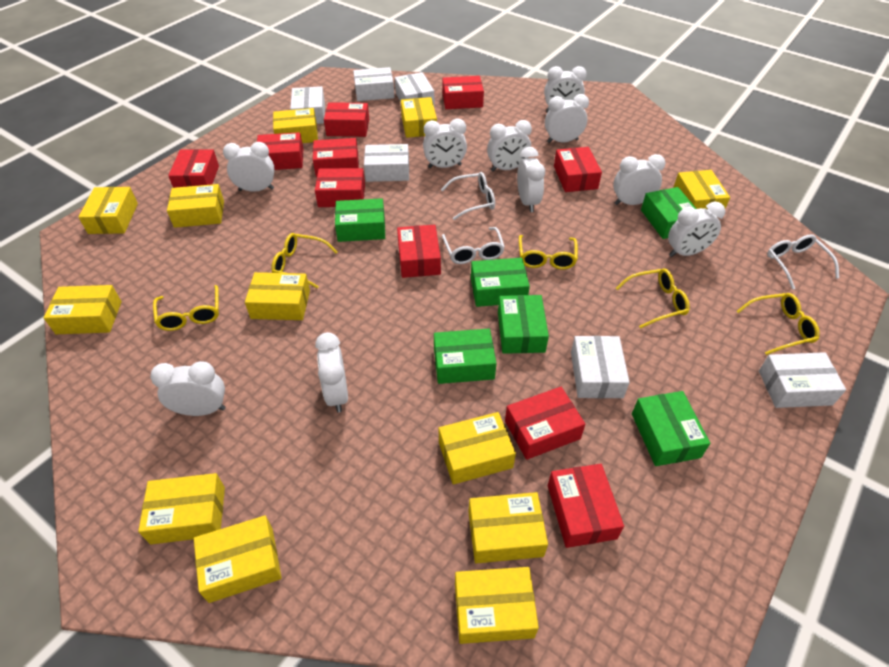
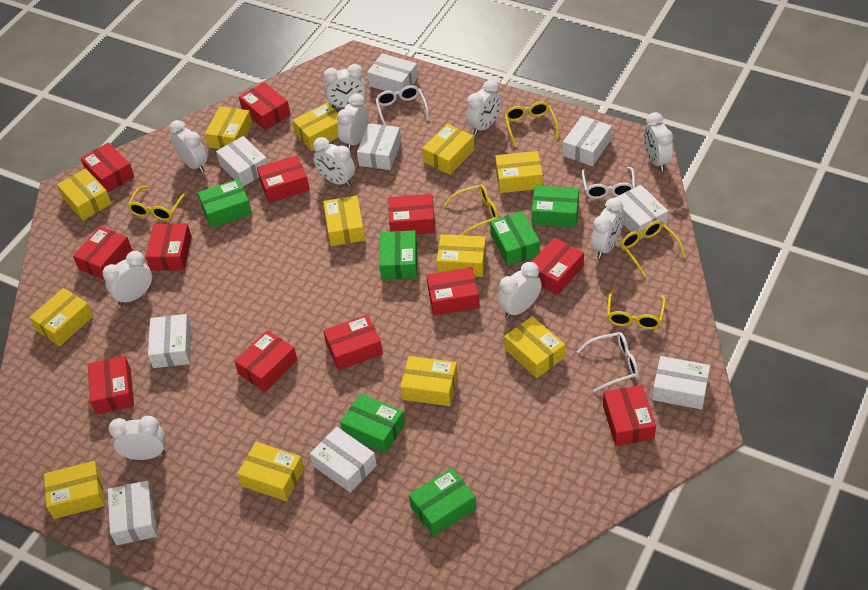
red box: 10 -> 12
white box: 6 -> 9

